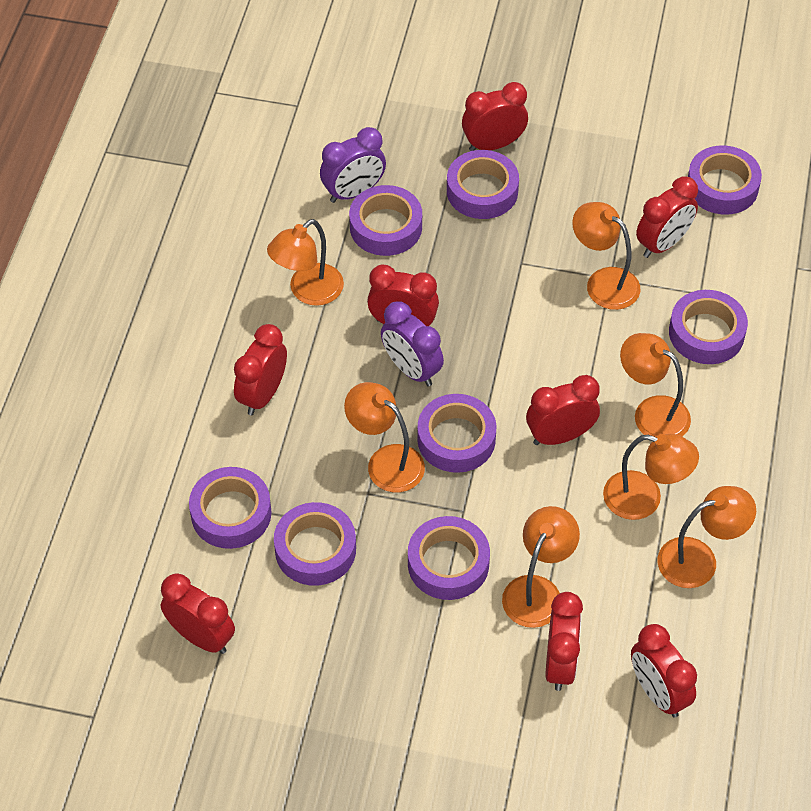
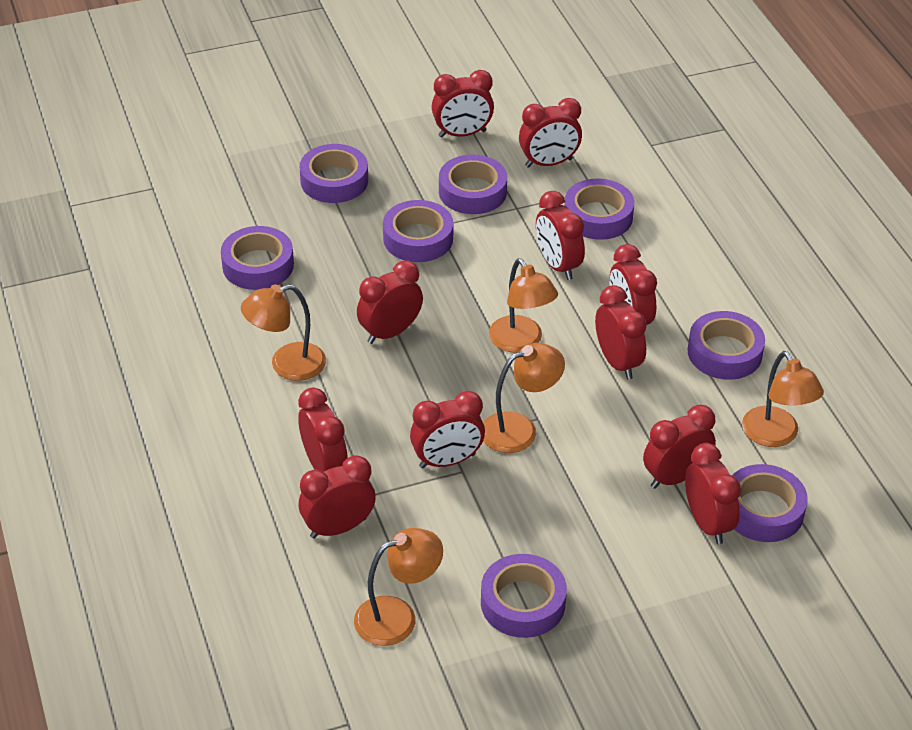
orange lamp: 7 -> 5
purple clock: 2 -> 0
red clock: 8 -> 11

